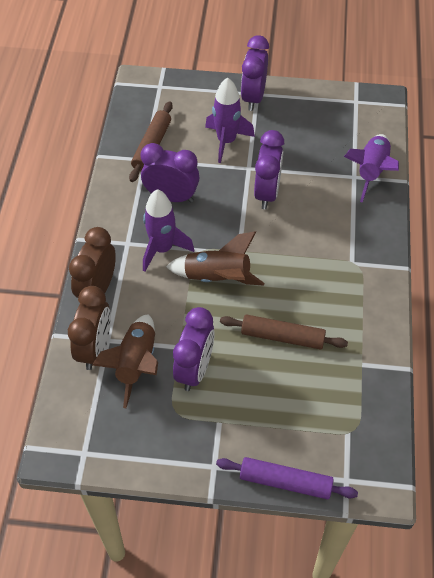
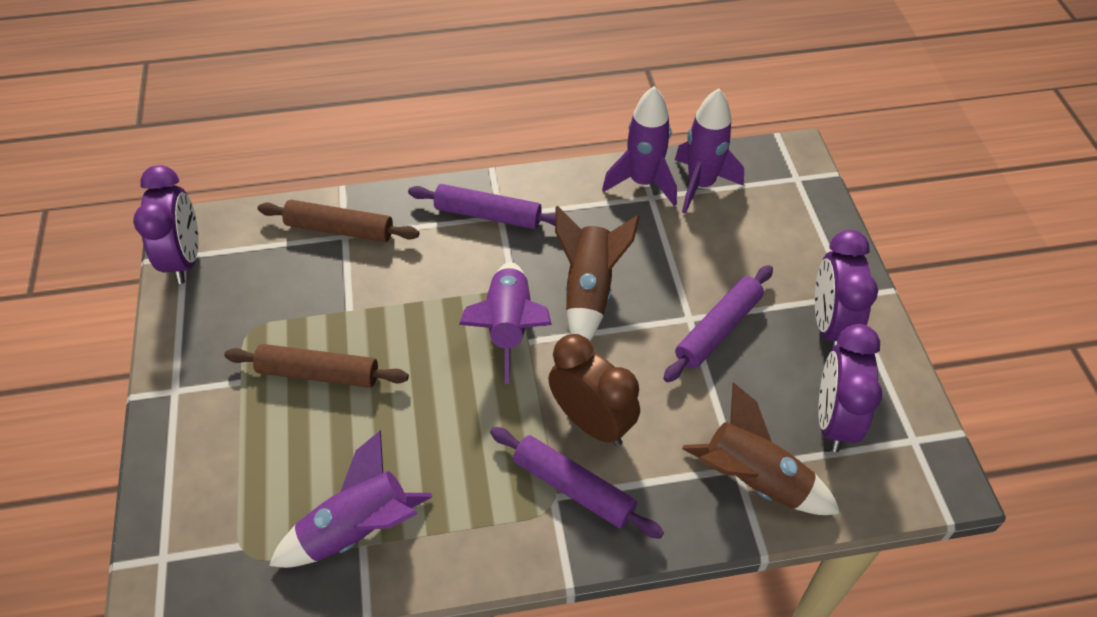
brown clock: 2 -> 1
purple clock: 4 -> 3
purple rocket: 3 -> 4
purple rolling pin: 1 -> 3

